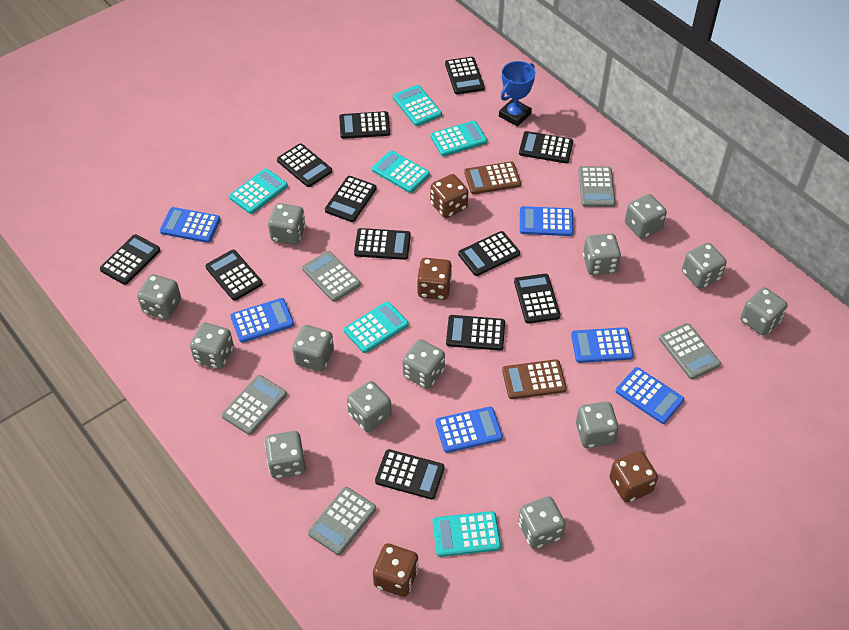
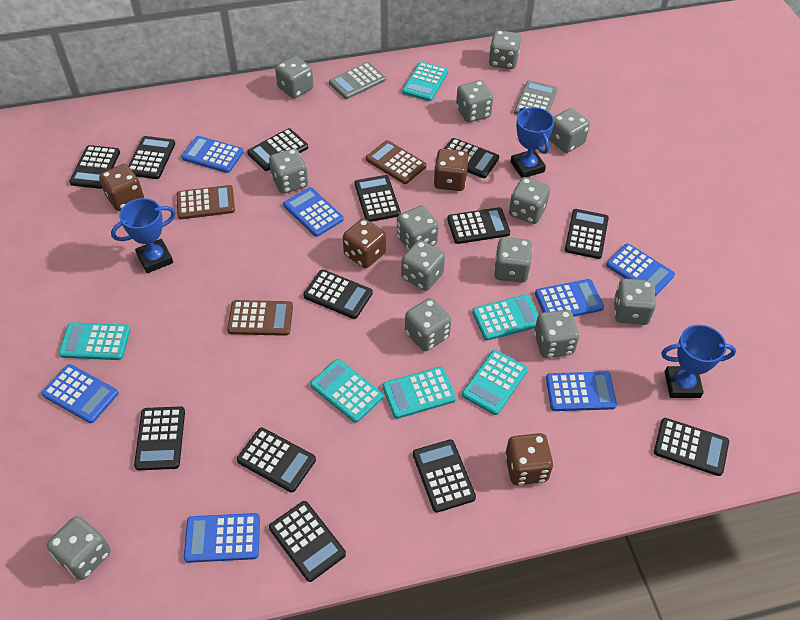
black calculator: 12 -> 13
blue calculator: 6 -> 7
blue trophy: 1 -> 3
brown calculator: 2 -> 3
grey calculator: 5 -> 2

